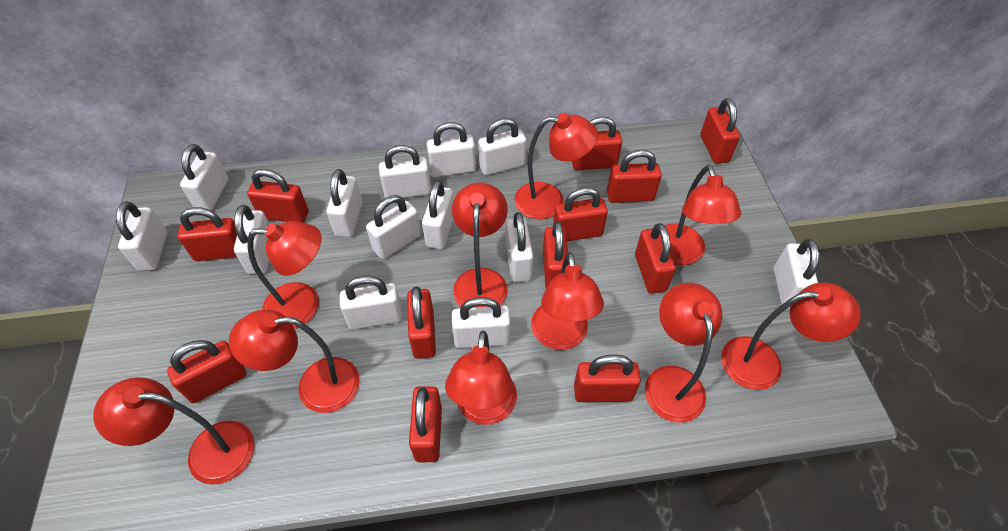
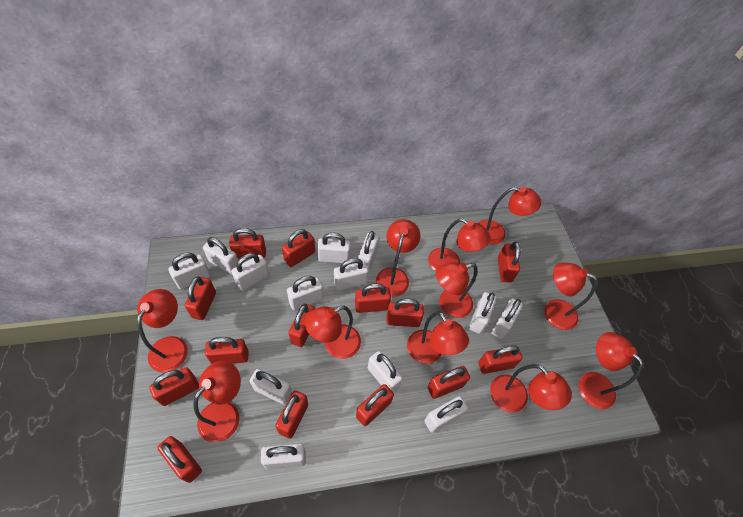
red lamp: 10 -> 11
red padlock: 12 -> 14

